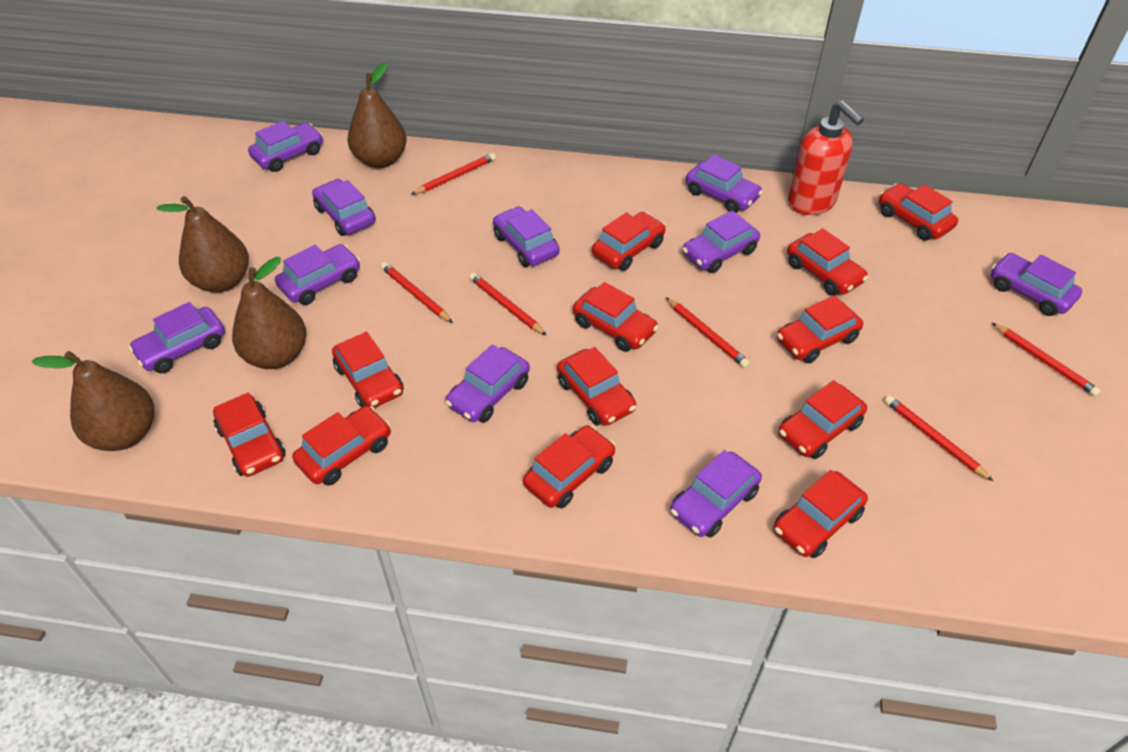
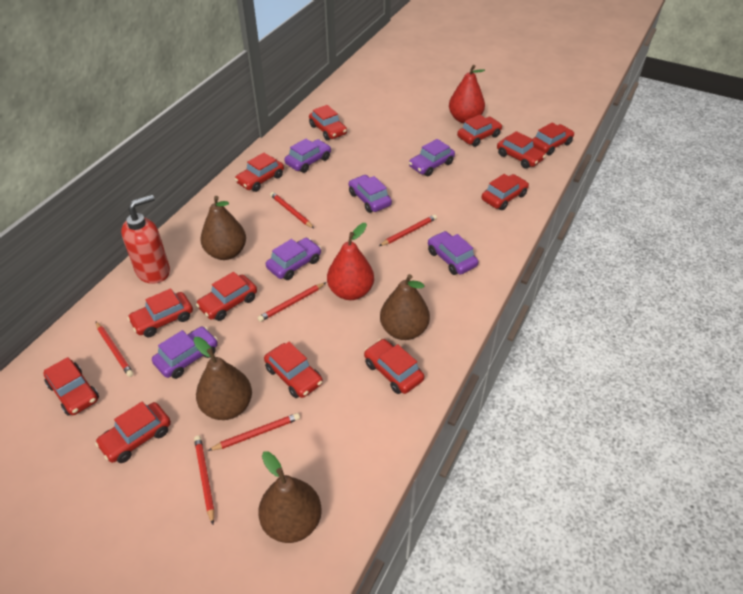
purple car: 10 -> 6
red pear: 0 -> 2

